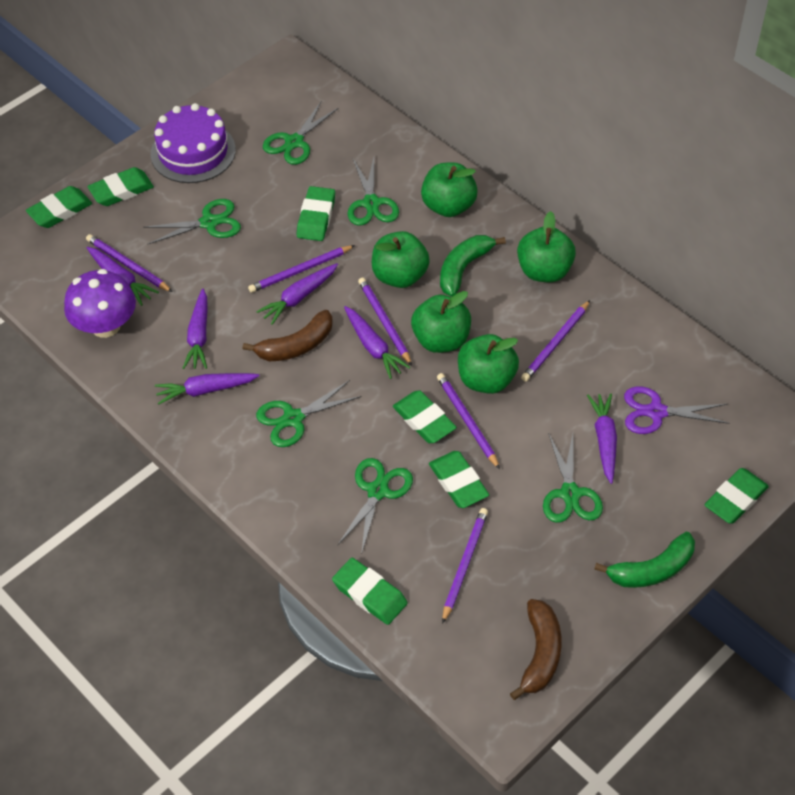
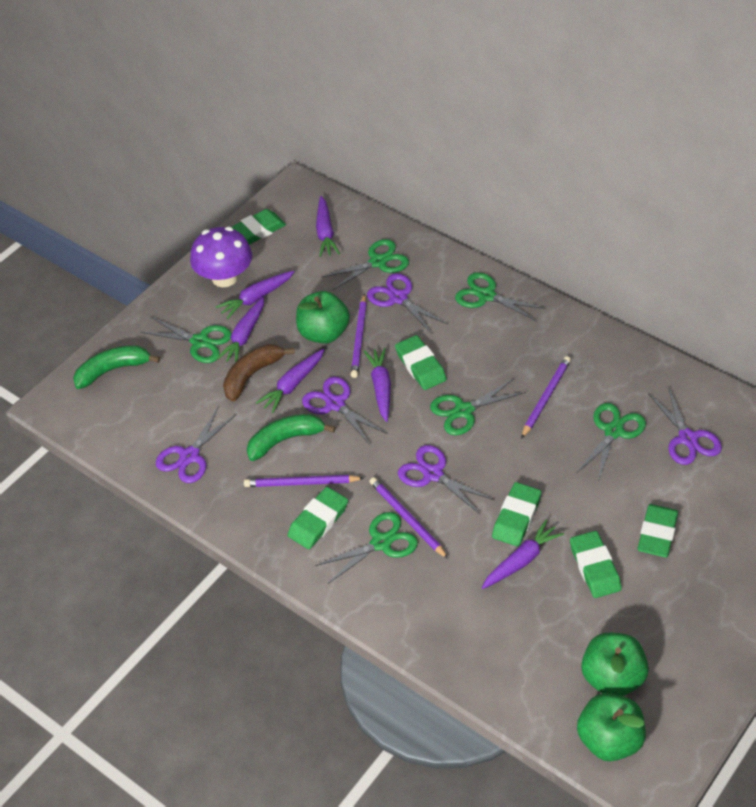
brown banana: 2 -> 1
green apple: 5 -> 3
green eraser: 7 -> 6
purple cake: 1 -> 0
purple pencil: 6 -> 4
purple scissors: 1 -> 5

